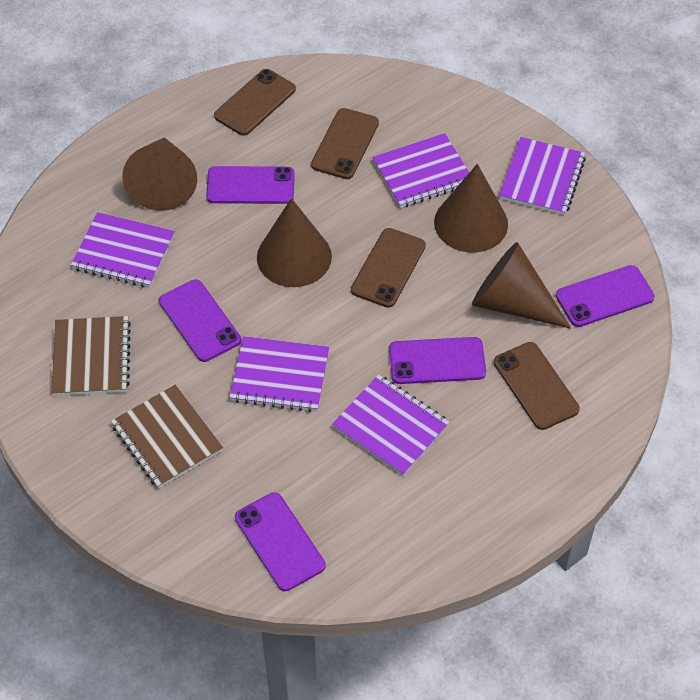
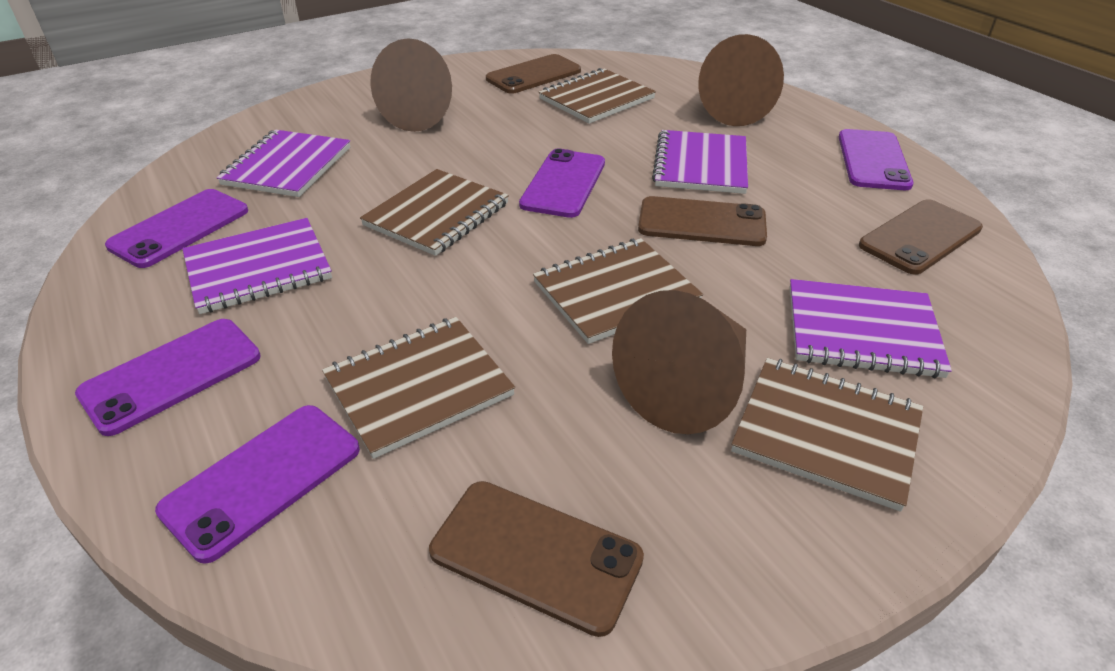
brown cone: 4 -> 3
brown notebook: 2 -> 5
purple notebook: 5 -> 4

